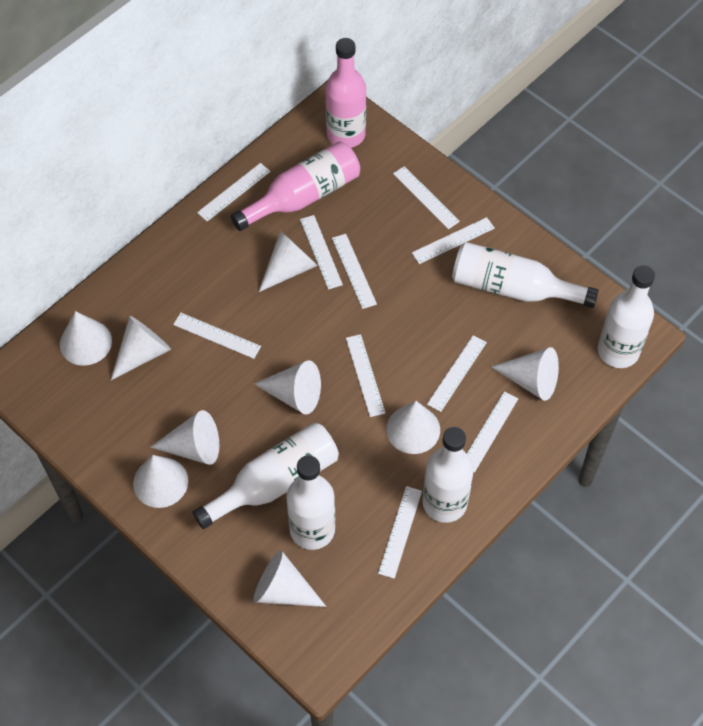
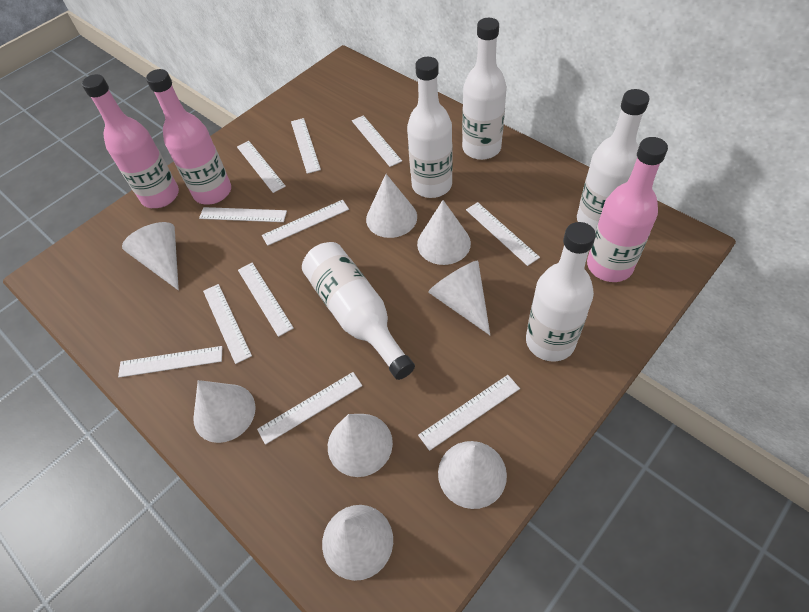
pink bottle: 2 -> 3
white cone: 9 -> 8
white ruler: 10 -> 11

